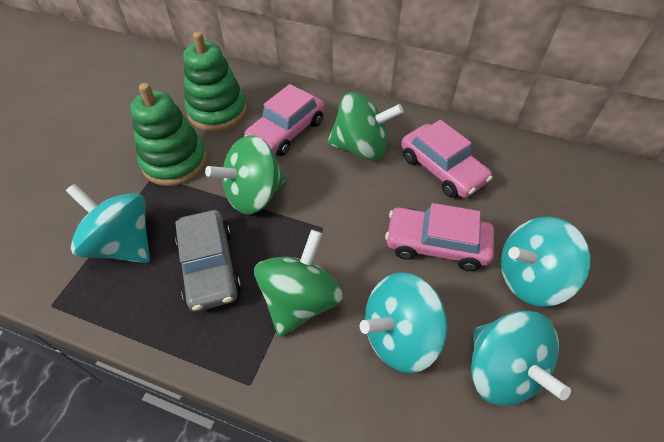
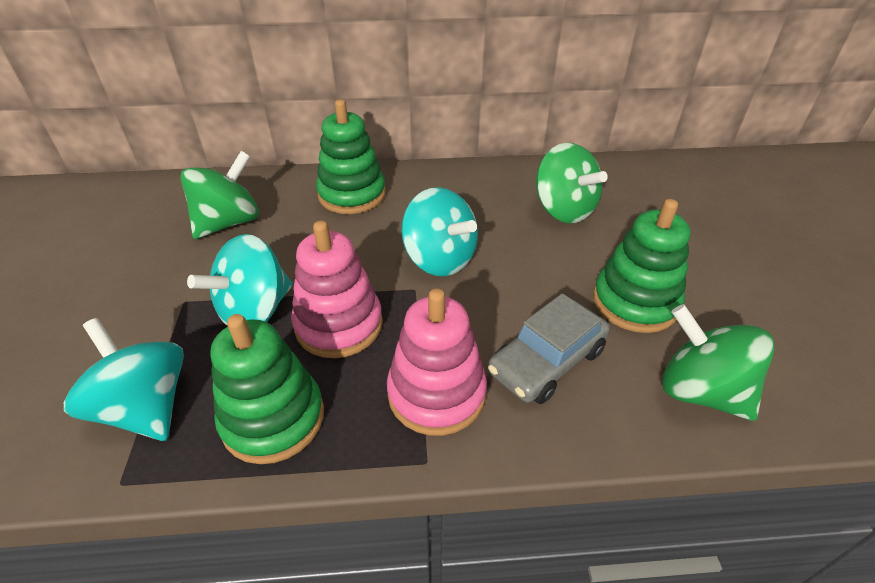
green stacking toy: 2 -> 3
pink car: 3 -> 0
pink stacking toy: 0 -> 2
turquoise spinning top: 4 -> 3

